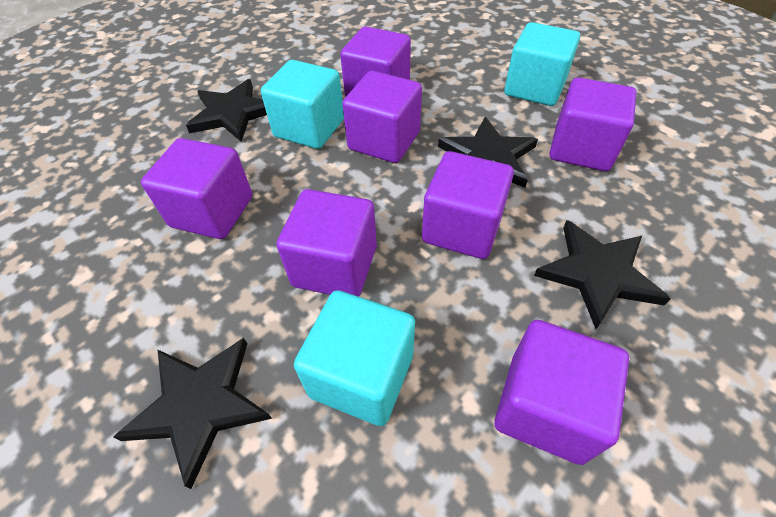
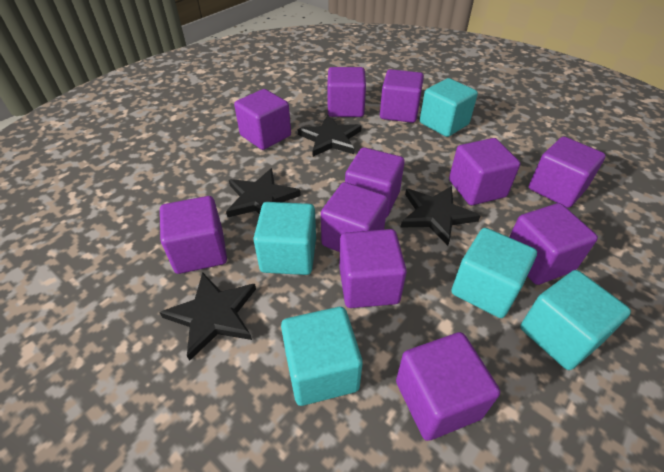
purple cube: 7 -> 11
turquoise cube: 3 -> 5

